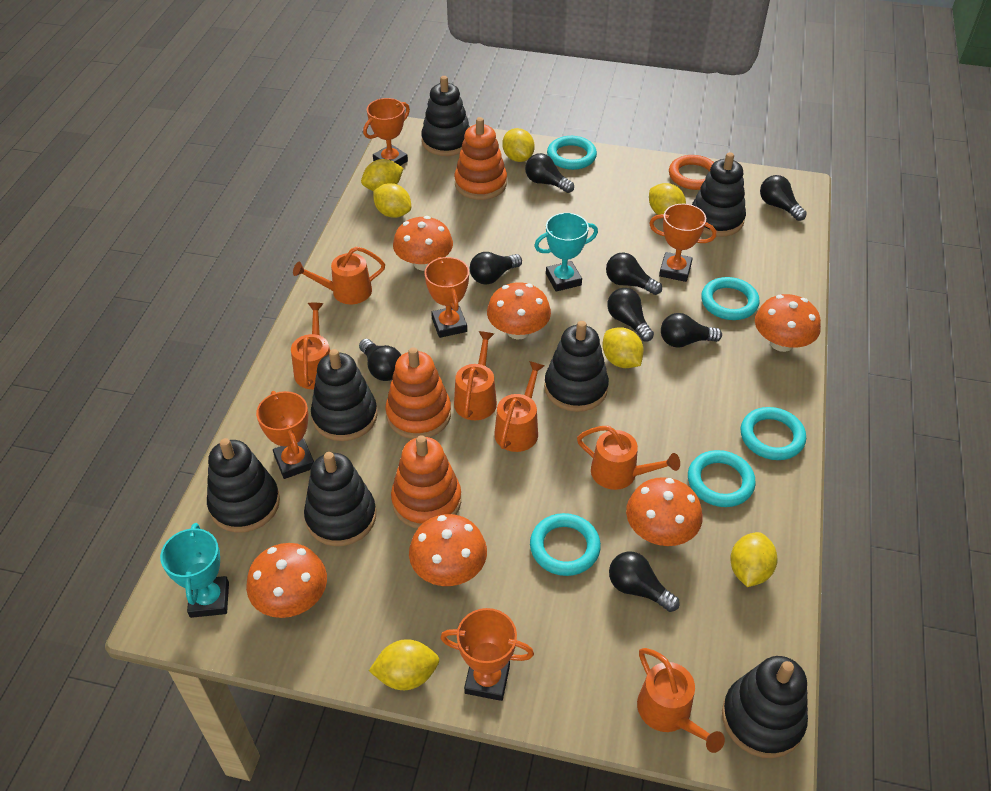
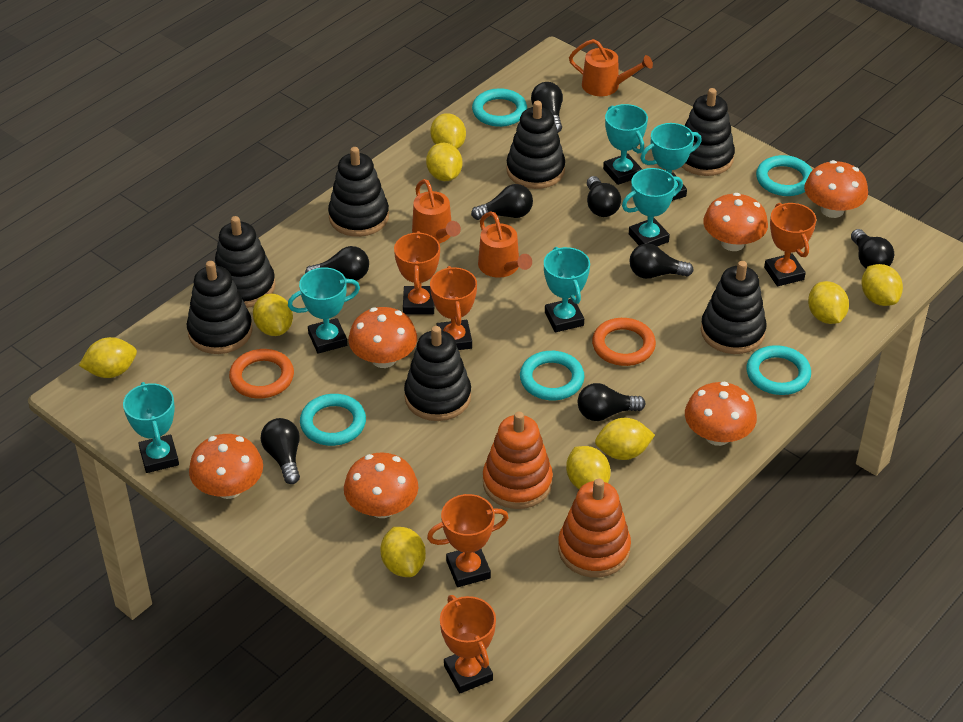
orange ring: 1 -> 2
orange stacking toy: 3 -> 2
orange watering can: 6 -> 3
turquoise trophy: 2 -> 6
yellow lemon: 7 -> 9

